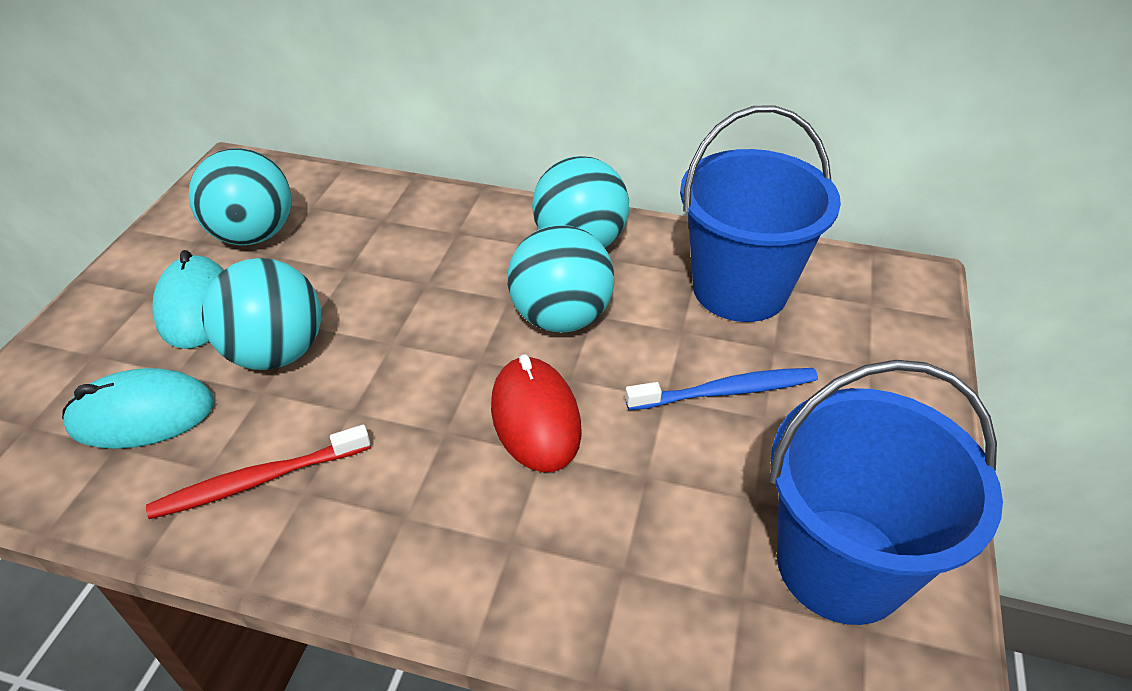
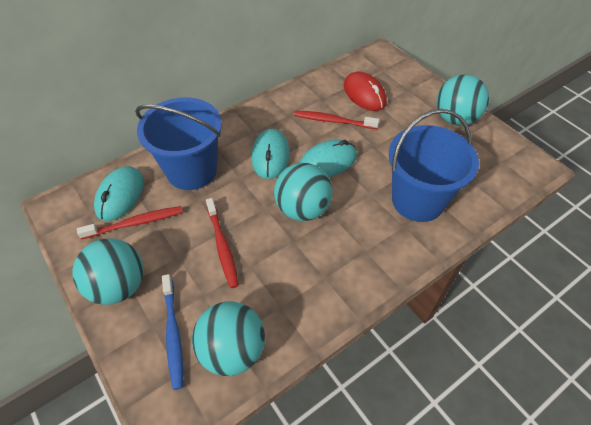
red toothbrush: 1 -> 3
turquoise mouse: 2 -> 3

